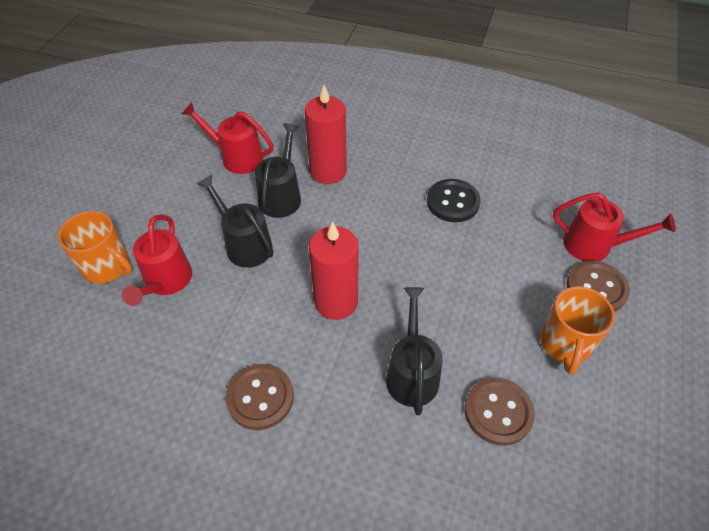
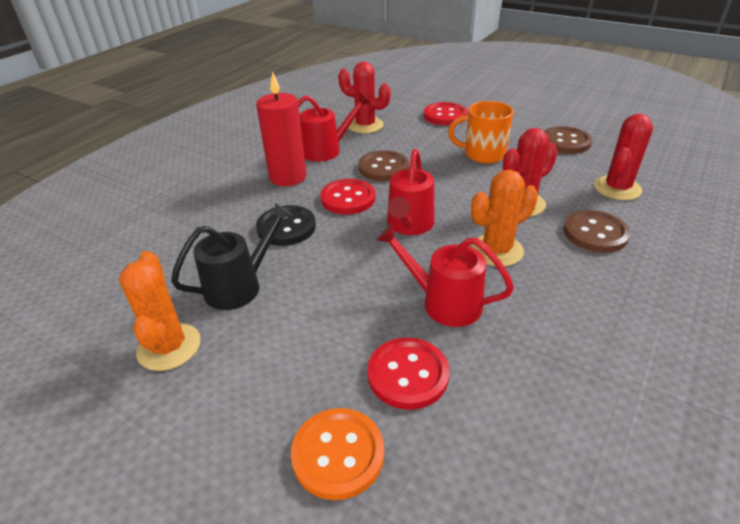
black watering can: 3 -> 1
orange button: 0 -> 1
orange cactus: 0 -> 2
orange mug: 2 -> 1
red button: 0 -> 3
red cactus: 0 -> 3
red candle: 2 -> 1

